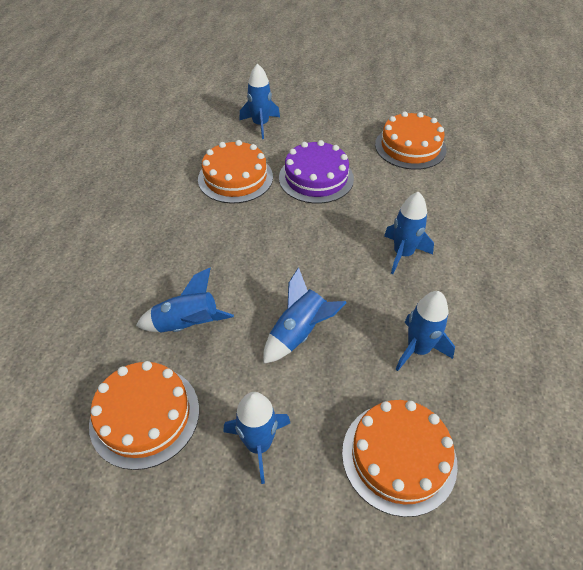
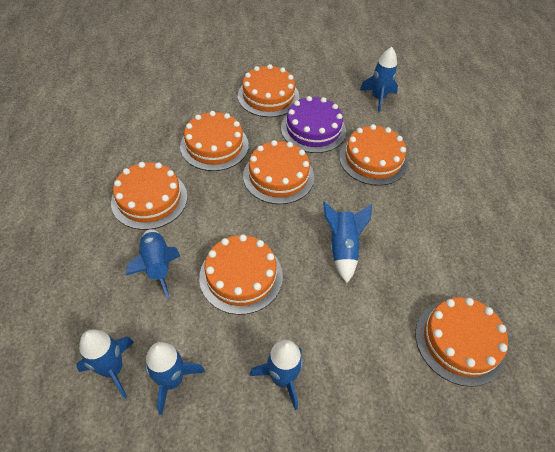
orange cake: 4 -> 7

